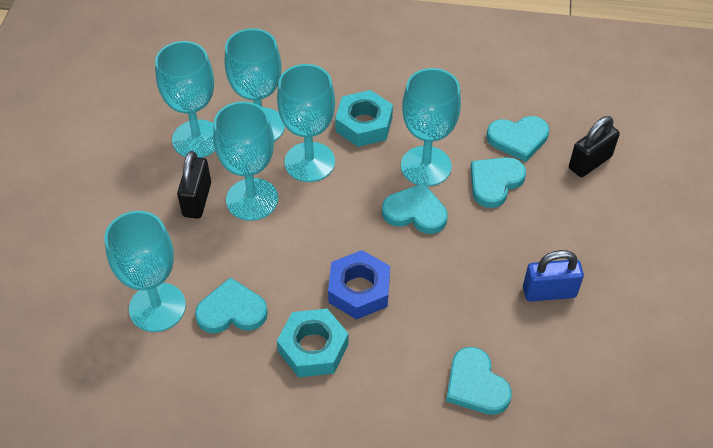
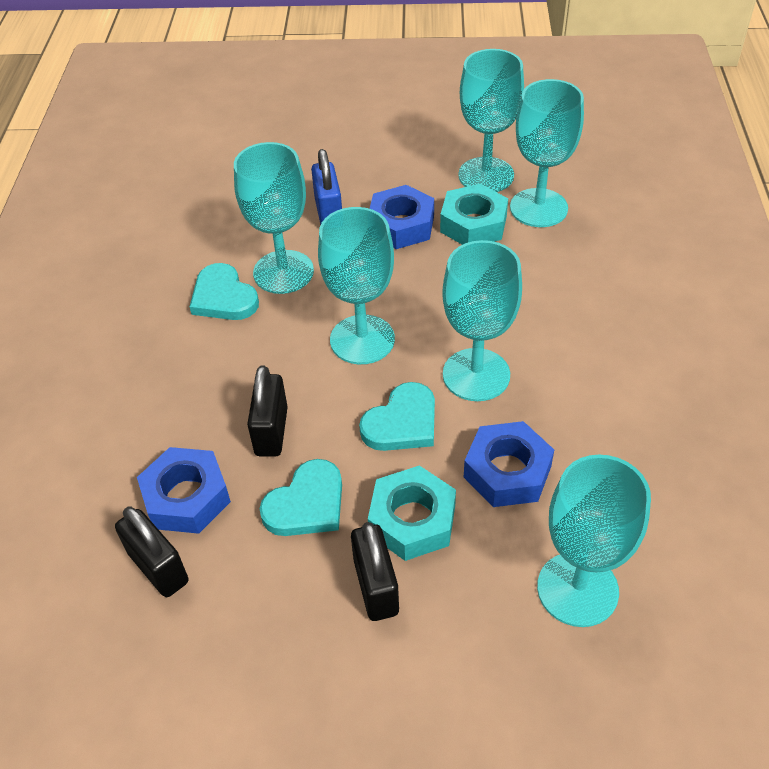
black padlock: 2 -> 3
blue nut: 1 -> 3
turquoise heart: 5 -> 3

